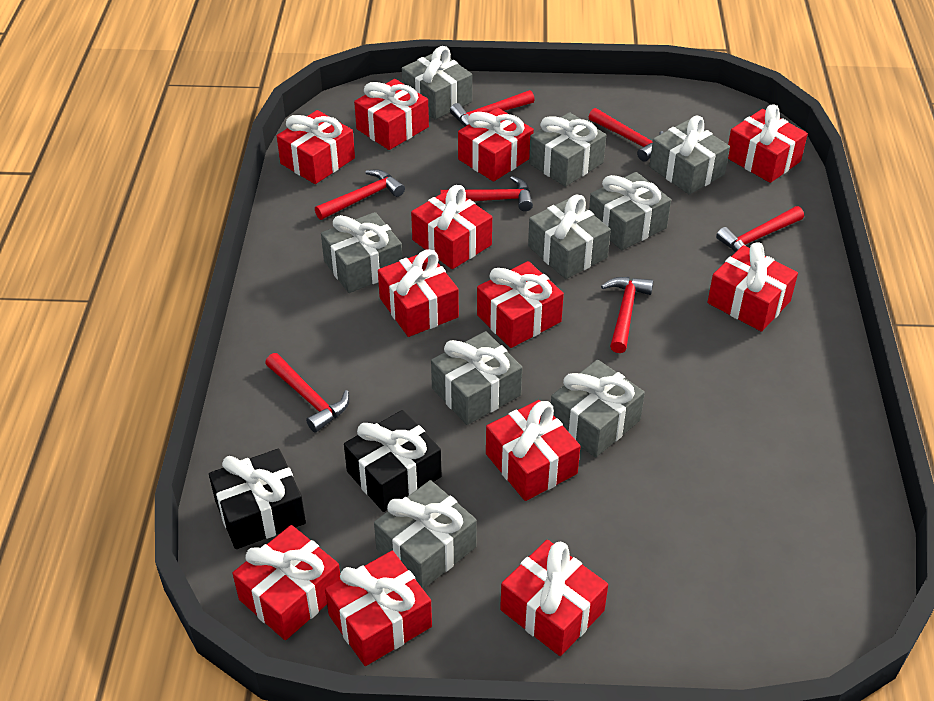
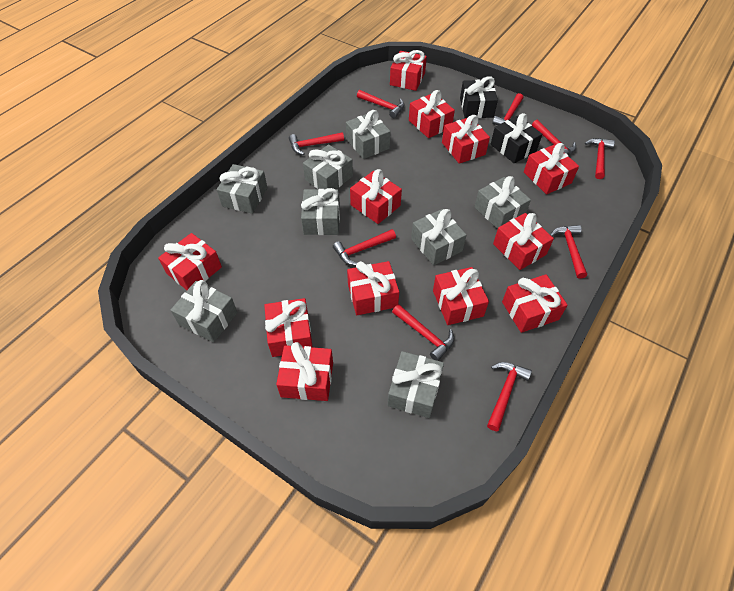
grey gift: 9 -> 8
red hammer: 7 -> 9

